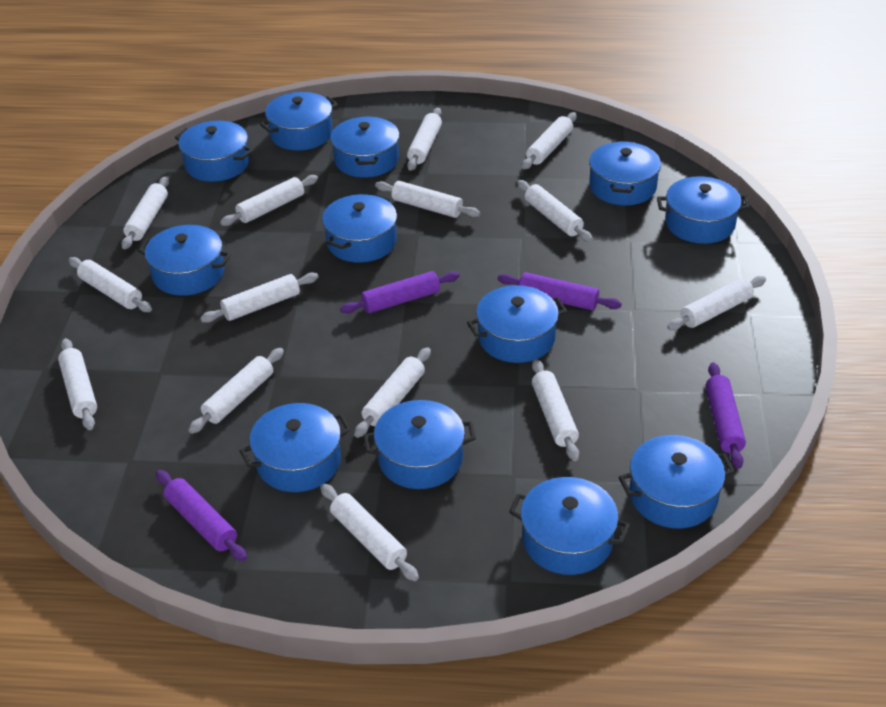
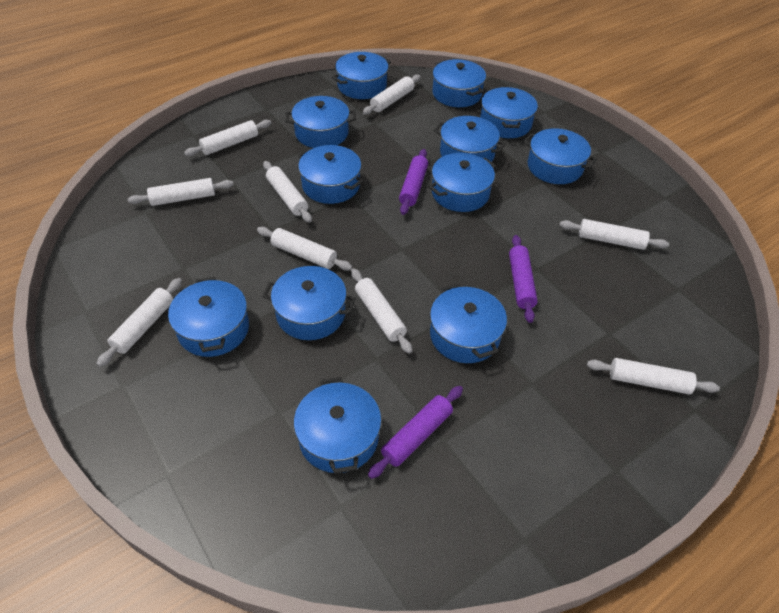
purple rolling pin: 4 -> 3
white rolling pin: 14 -> 9

